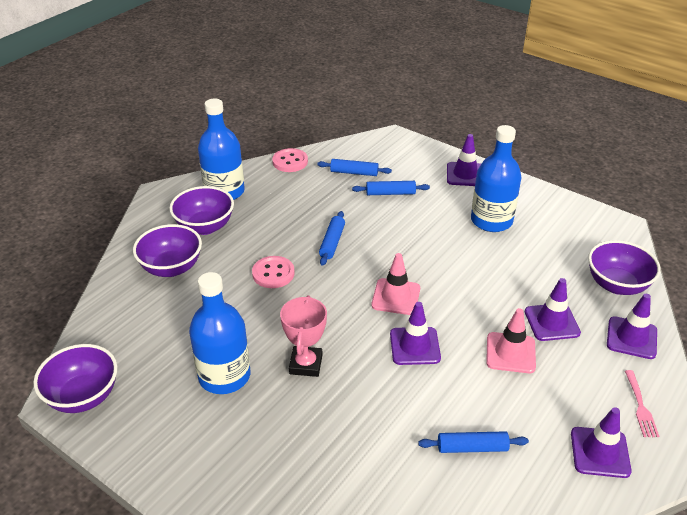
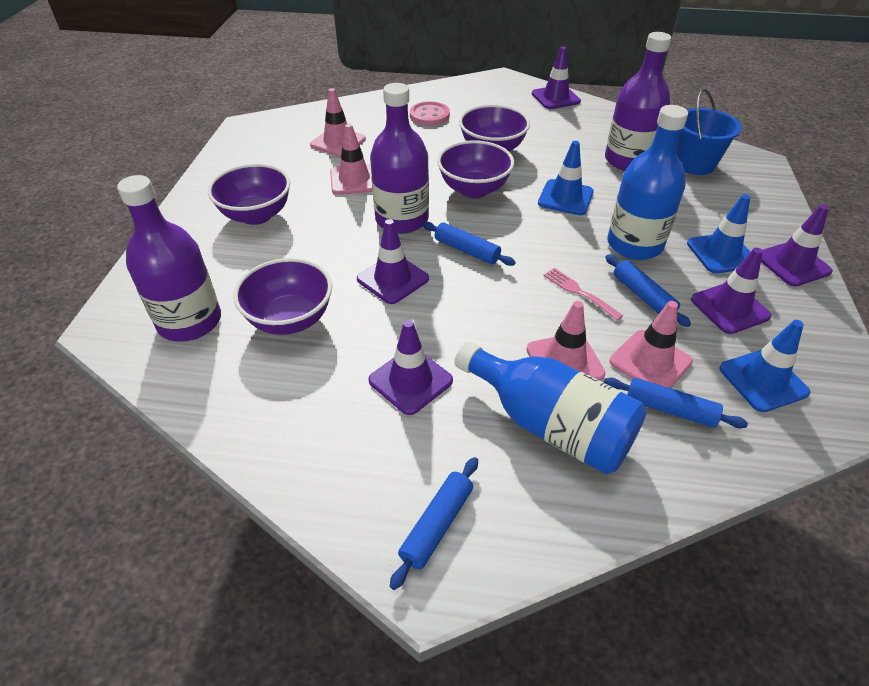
blue bottle: 3 -> 2
blue bucket: 0 -> 1
blue traffic cone: 0 -> 3
pink button: 2 -> 1
pink traffic cone: 2 -> 4
pink trophy: 1 -> 0
purple bottle: 0 -> 3

